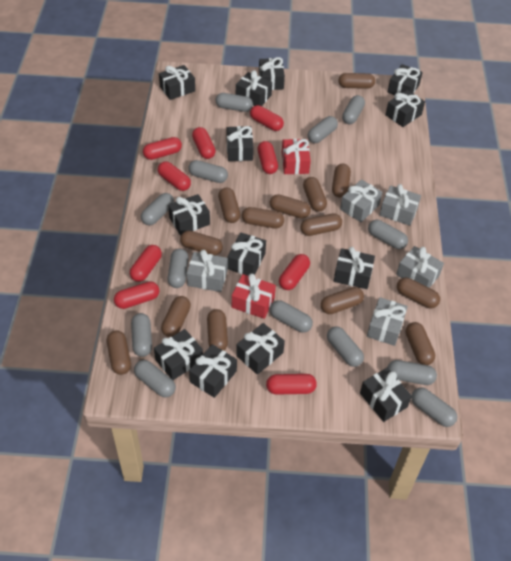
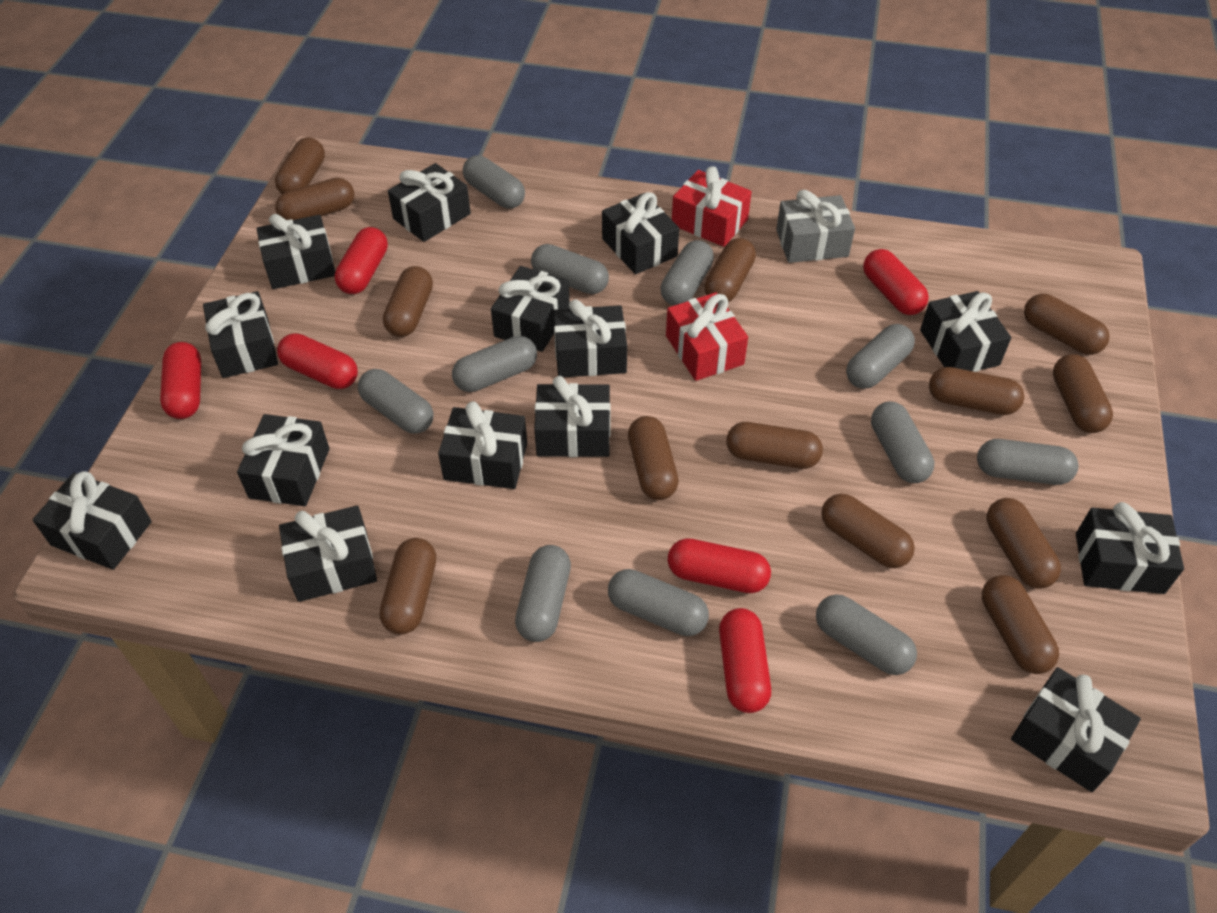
black gift: 13 -> 14
brown capsule: 14 -> 13
grey capsule: 13 -> 11
grey gift: 5 -> 1
red capsule: 9 -> 6

